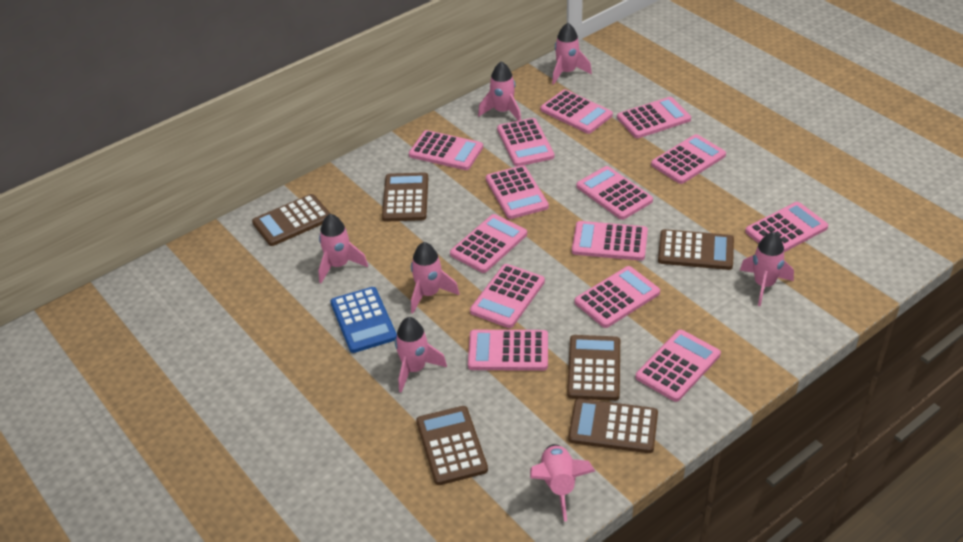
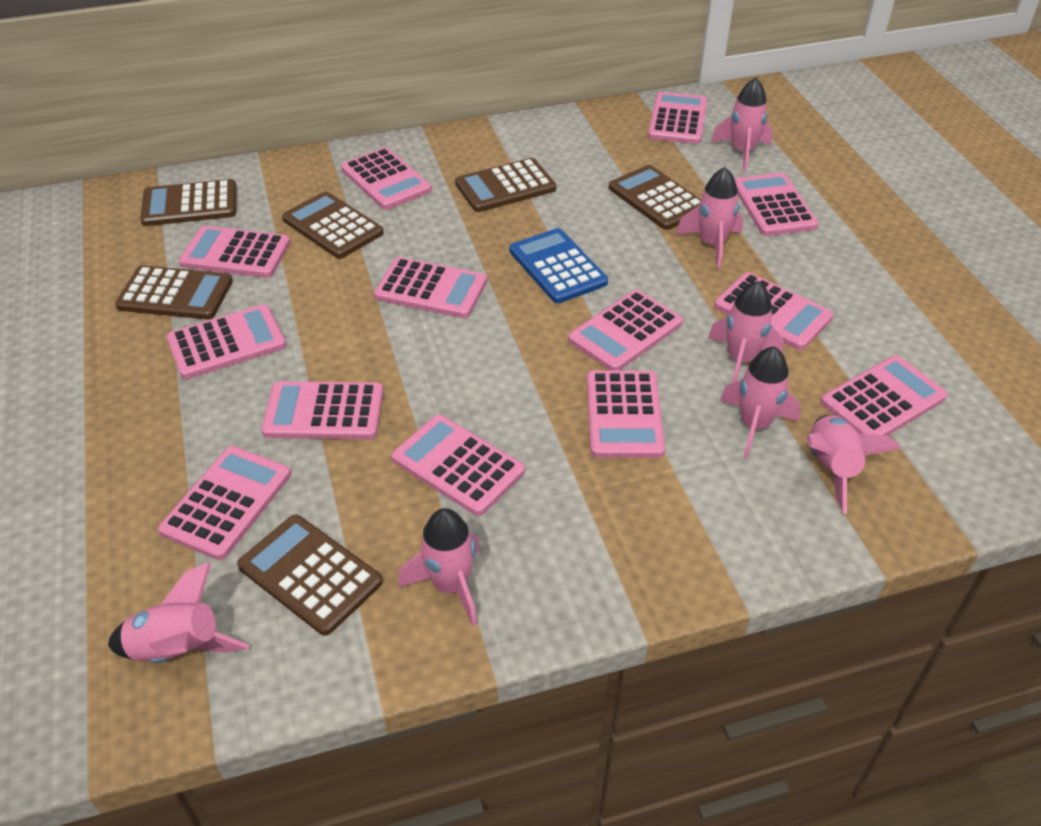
pink calculator: 14 -> 13

